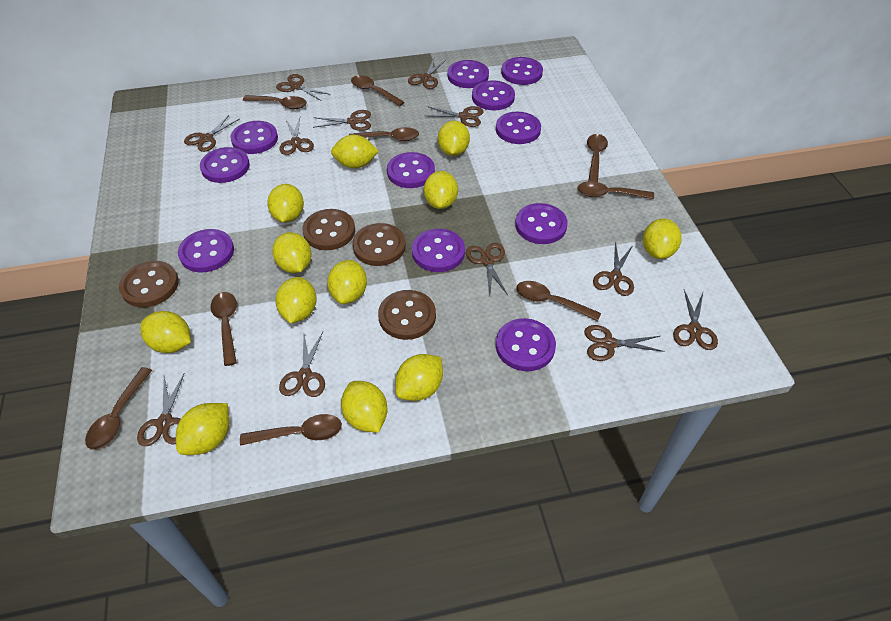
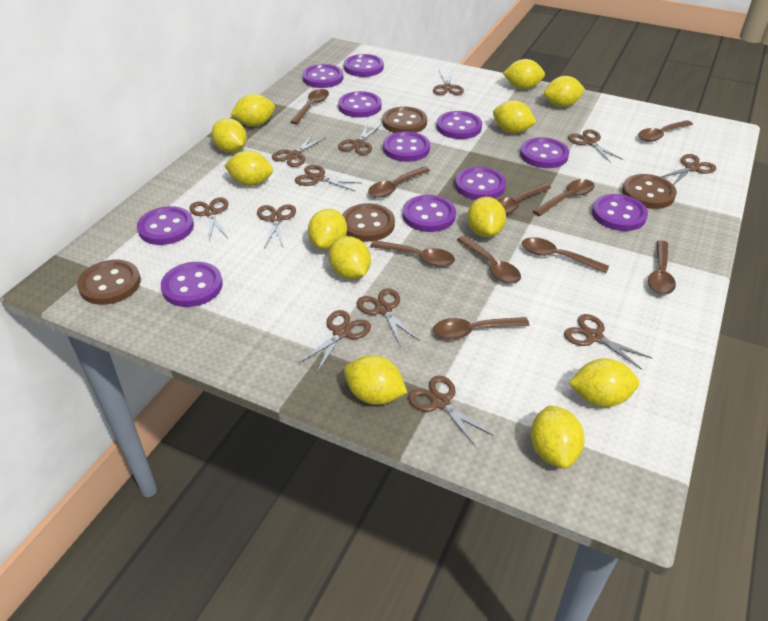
brown spoon: 9 -> 10

